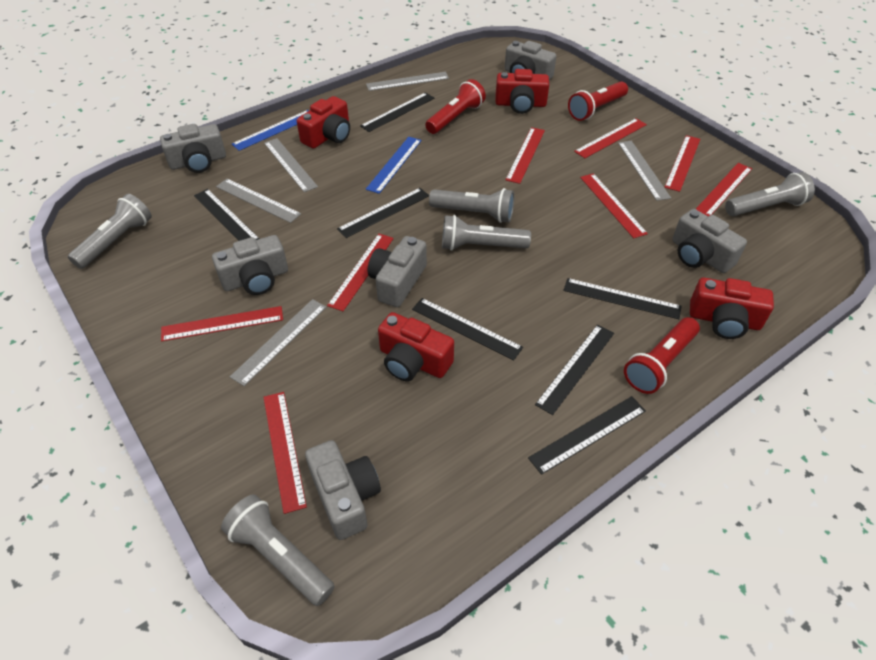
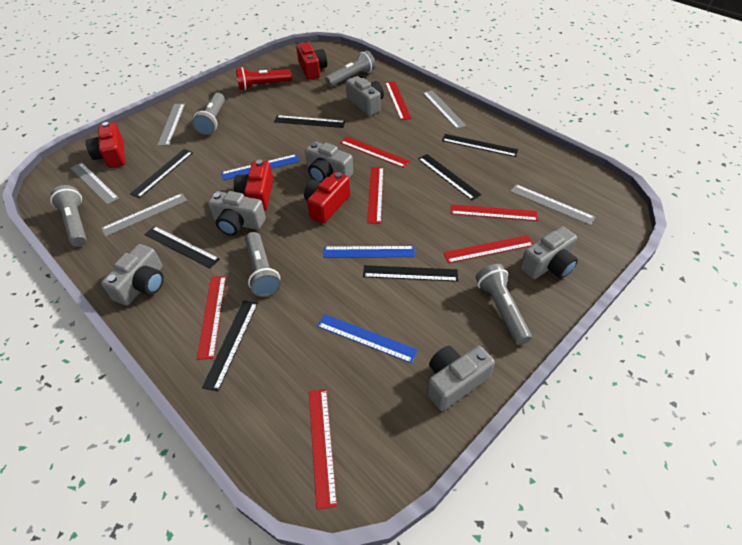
blue ruler: 2 -> 3
red flashlight: 3 -> 1
red ruler: 8 -> 7

